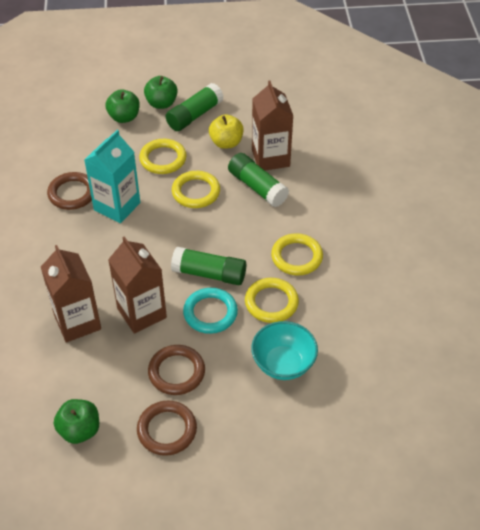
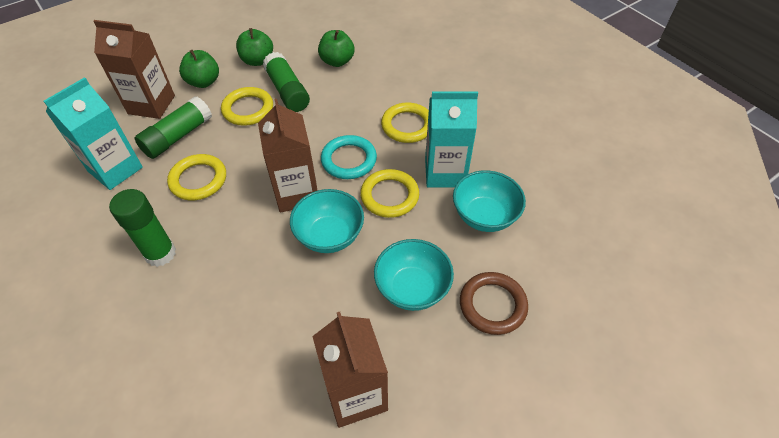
brown ring: 3 -> 1
turquoise bowl: 1 -> 3
turquoise carton: 1 -> 2
yellow apple: 1 -> 0

